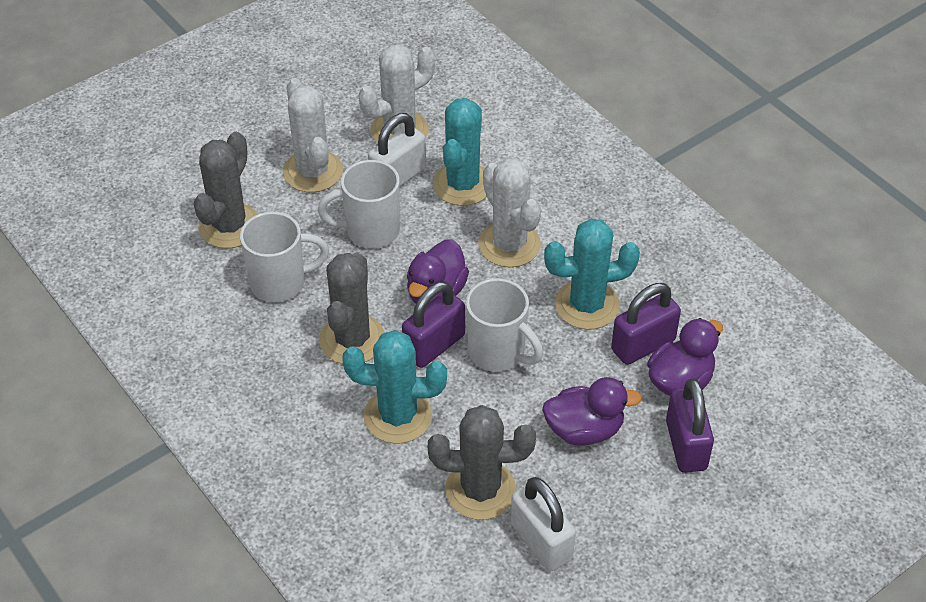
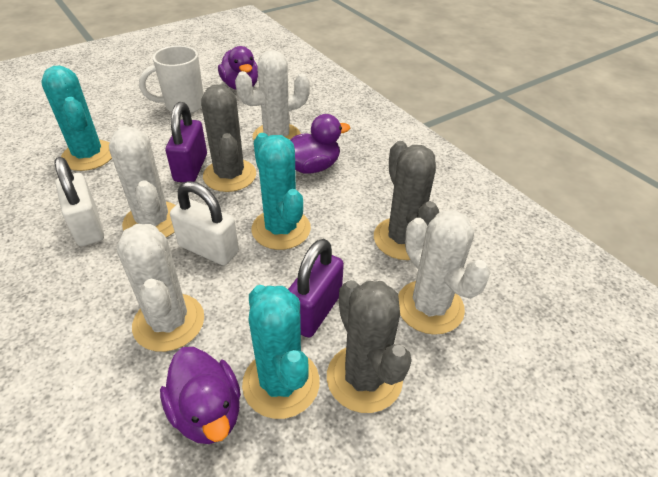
purple padlock: 3 -> 2
white cactus: 3 -> 4
white mug: 3 -> 1

